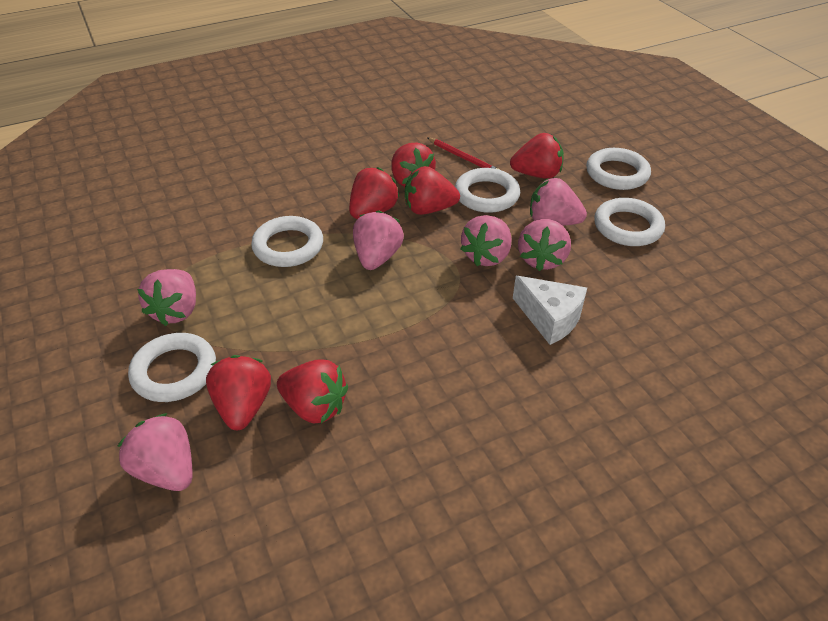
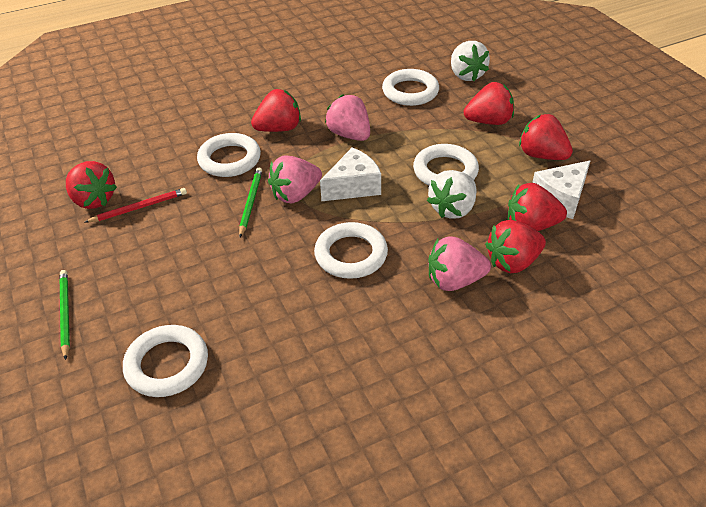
green pencil: 0 -> 2
pink strawberry: 6 -> 3
white cheese: 1 -> 2
white strawberry: 0 -> 2

